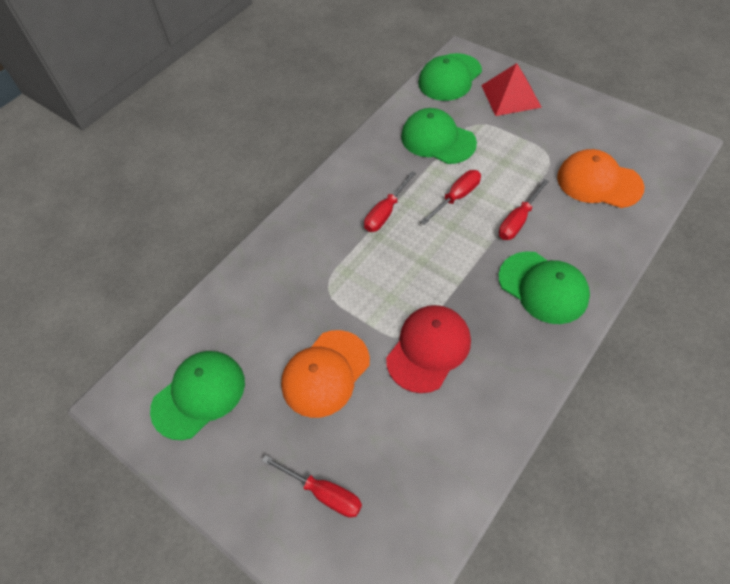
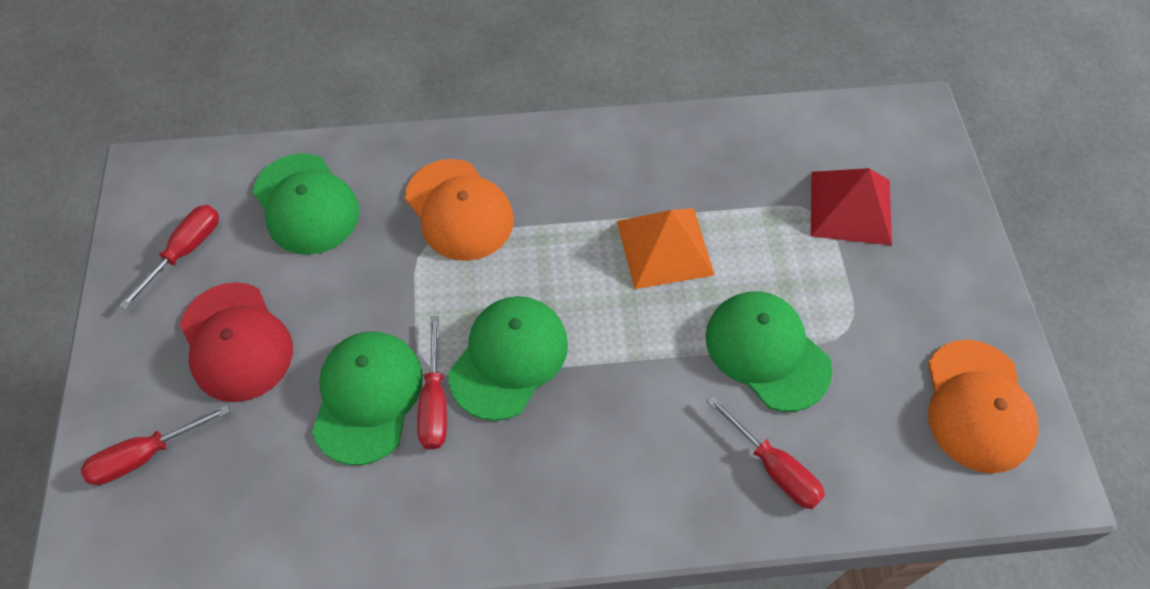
orange pyramid: 0 -> 1

